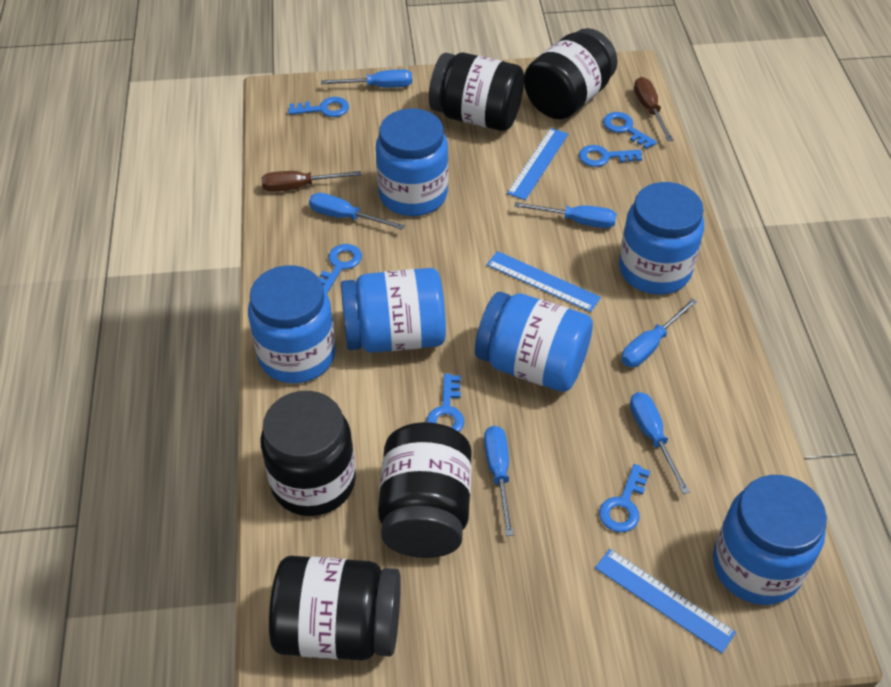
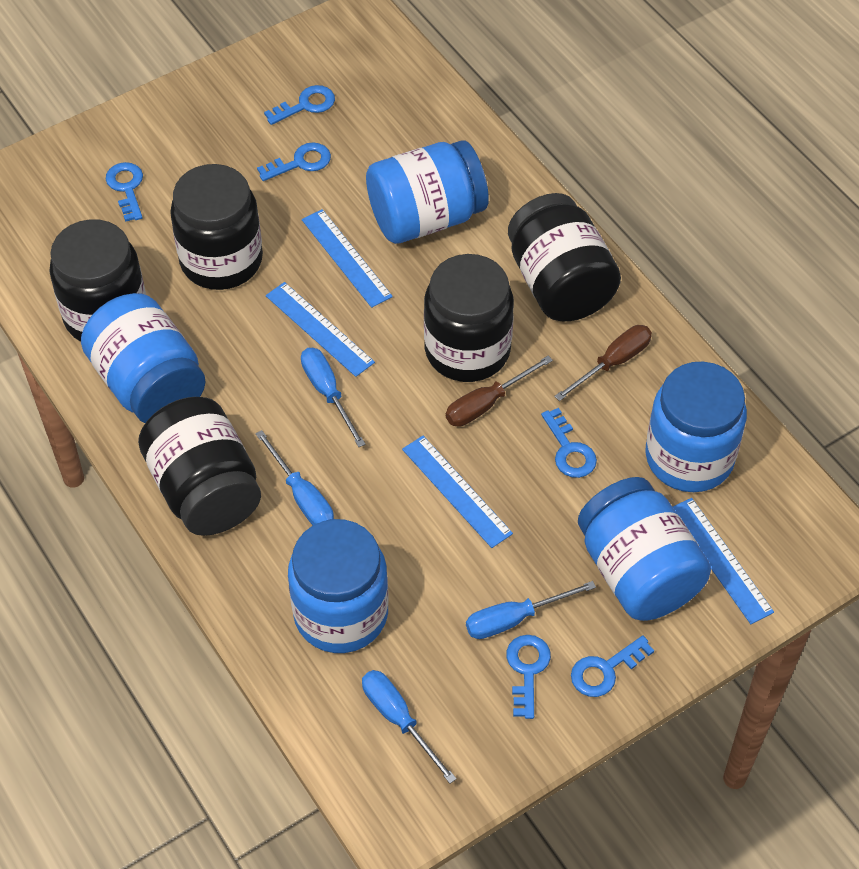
blue jar: 6 -> 5
blue ruler: 3 -> 4
blue screwdriver: 6 -> 4

